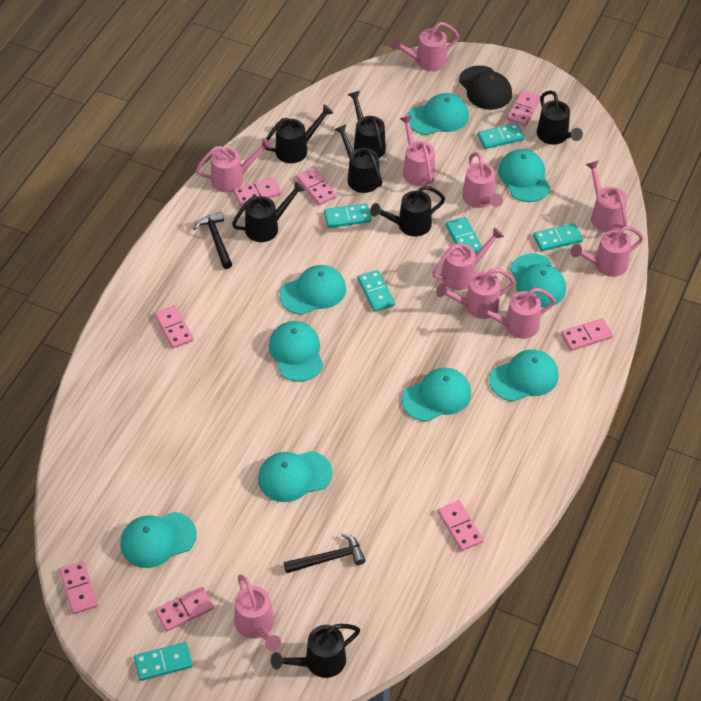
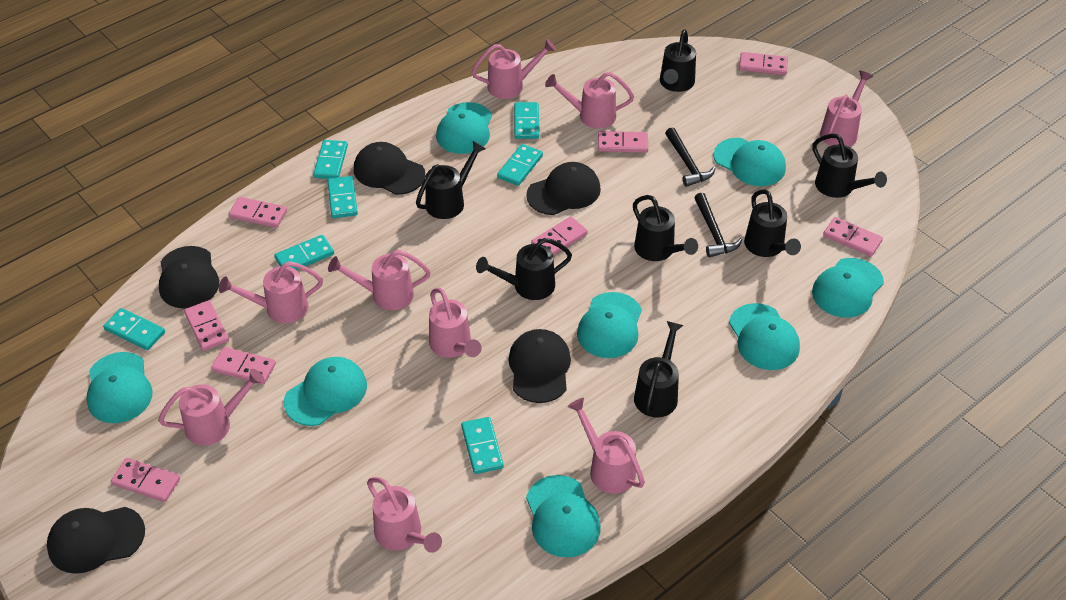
black cap: 1 -> 5
pink watering can: 10 -> 9
turquoise cap: 9 -> 8
turquoise domino: 6 -> 7

